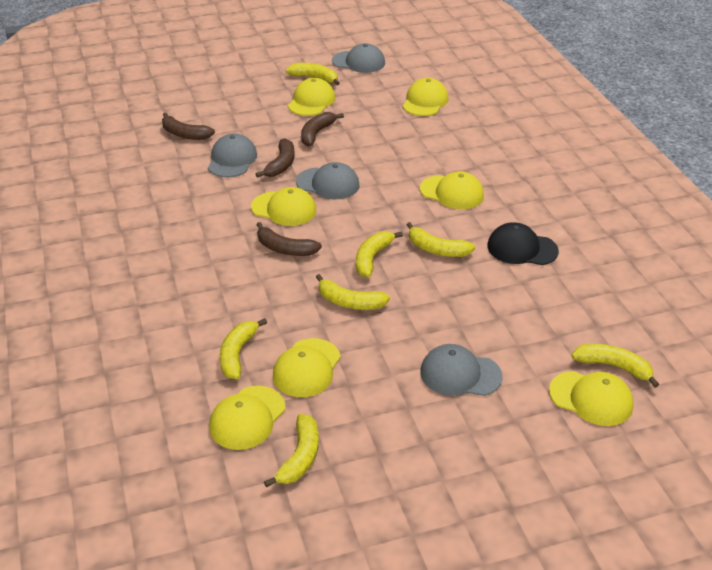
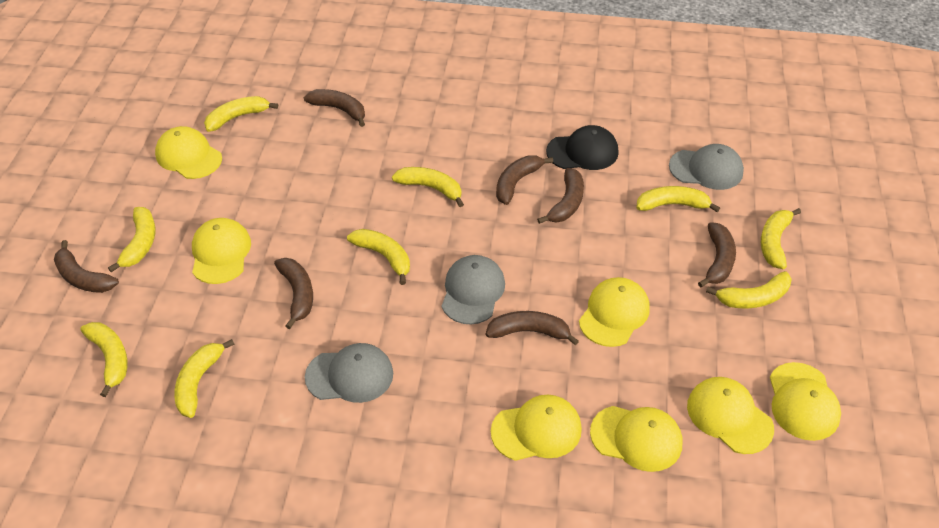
brown banana: 4 -> 7
grey cap: 4 -> 3
yellow banana: 7 -> 9

